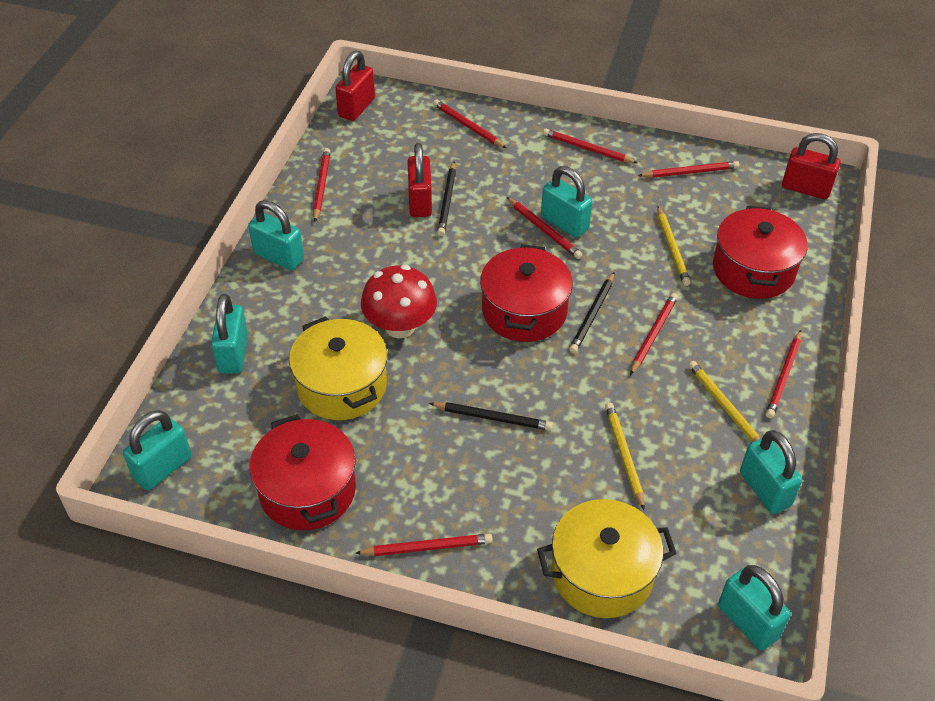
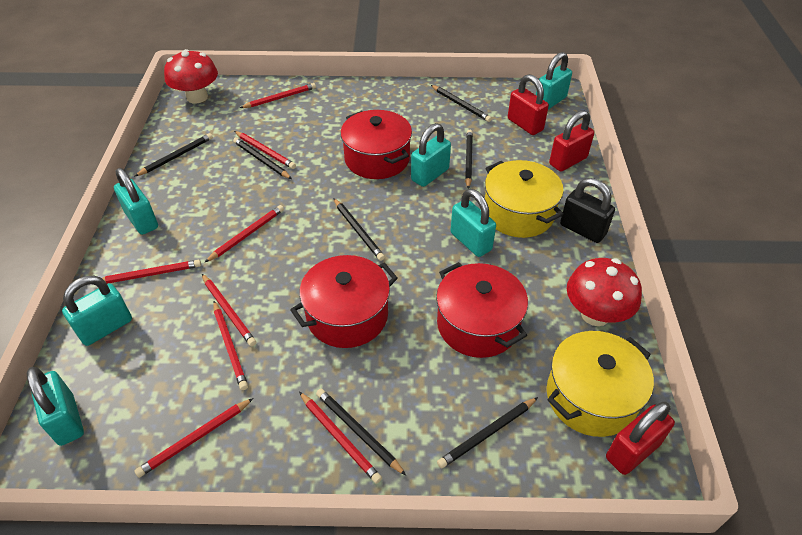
black padlock: 0 -> 1
black pencil: 3 -> 7
red mushroom: 1 -> 2
yellow pencil: 3 -> 0

